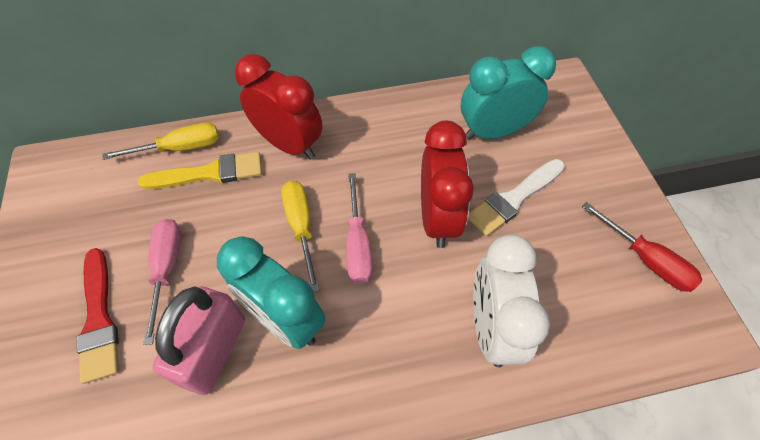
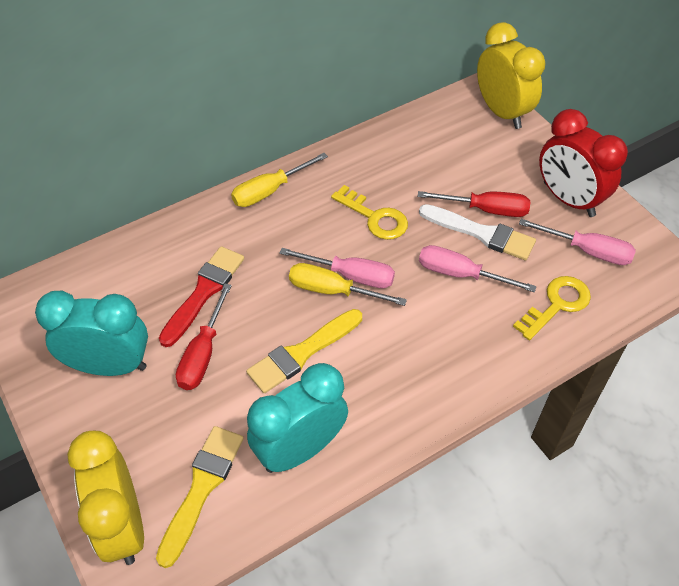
pink padlock: 1 -> 0
pink screwdriver: 2 -> 3
red clock: 2 -> 1
red screwdriver: 1 -> 2
white clock: 1 -> 0
yellow brush: 1 -> 2
yellow clock: 0 -> 2
yellow key: 0 -> 2

